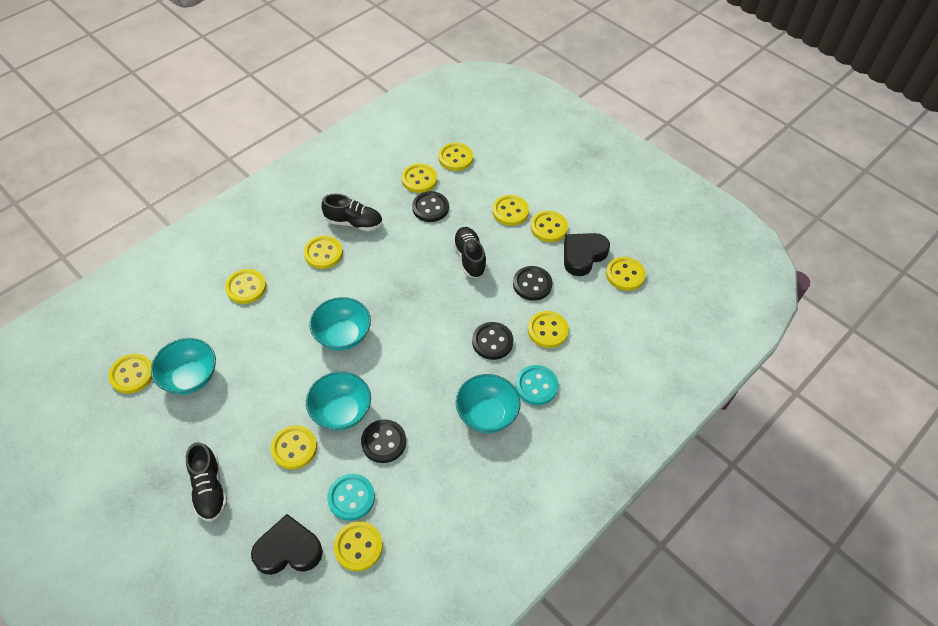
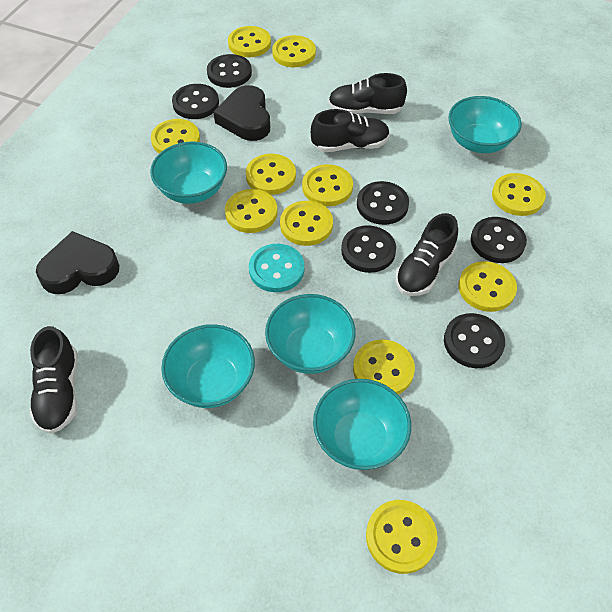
black button: 4 -> 6
black shoe: 3 -> 4
turquoise bowl: 4 -> 5
turquoise button: 2 -> 1

